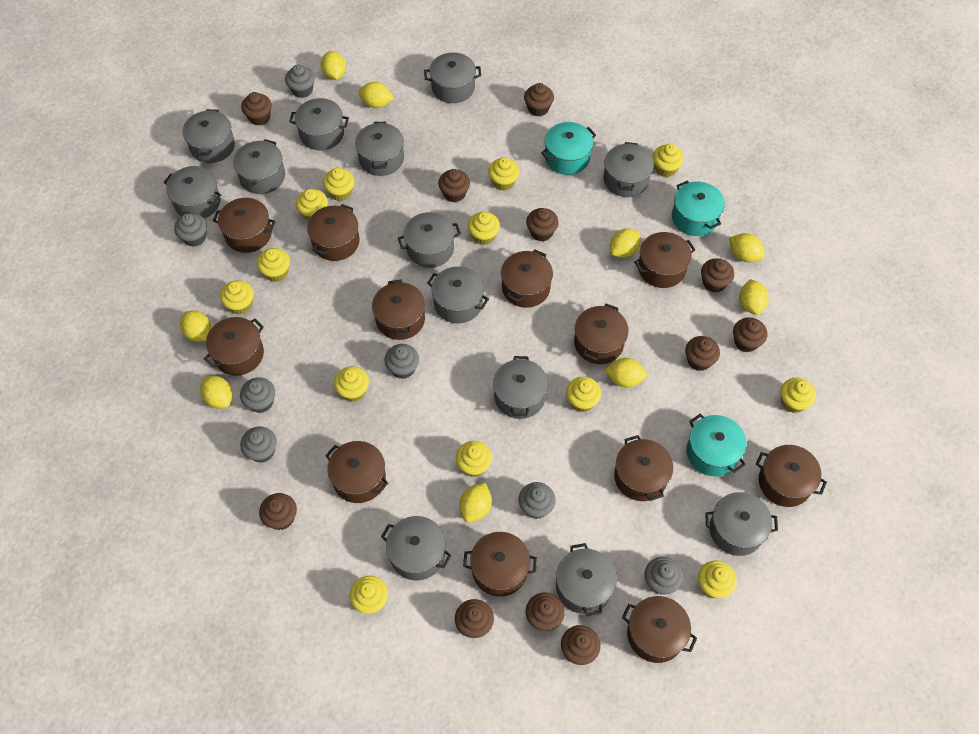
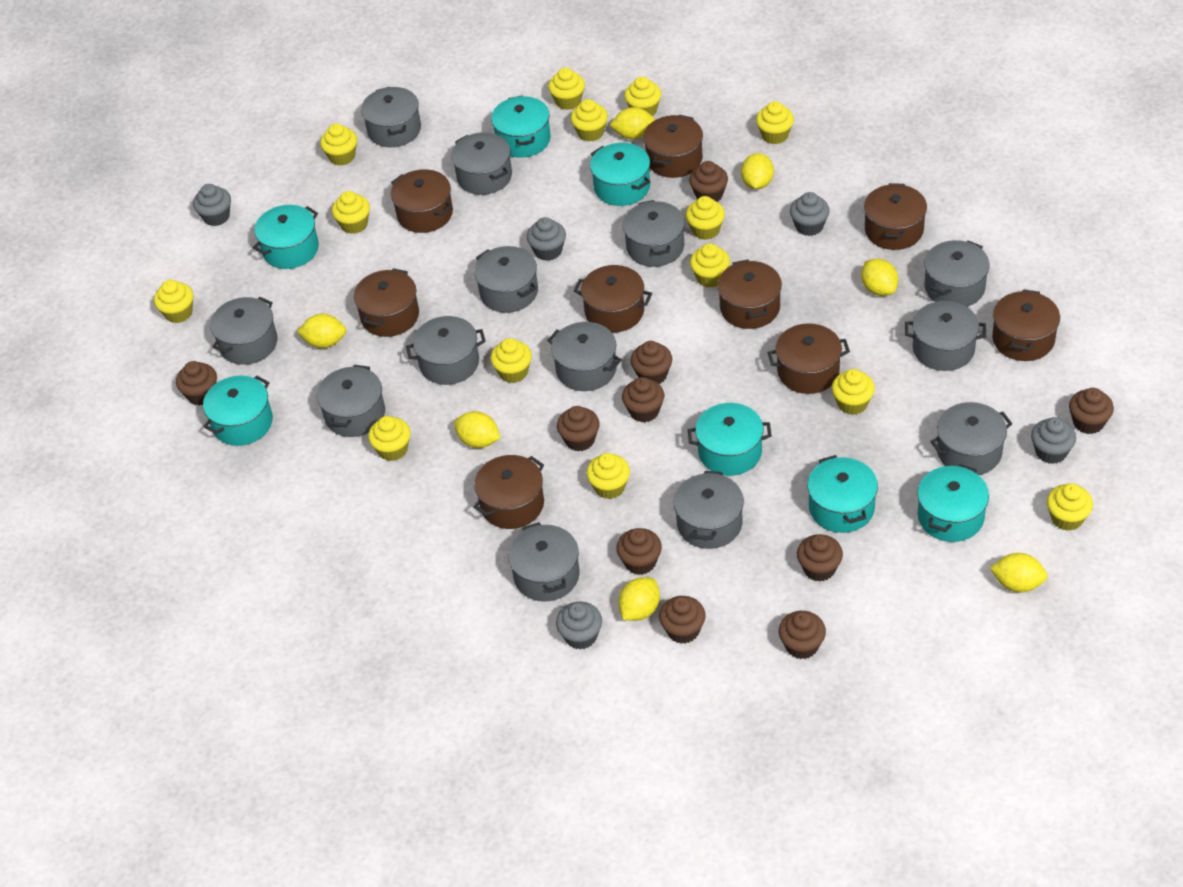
brown cupcake: 11 -> 10
brown pot: 12 -> 9
grey cupcake: 7 -> 5
turquoise pot: 3 -> 7
yellow cupcake: 13 -> 14
yellow lemon: 9 -> 7

